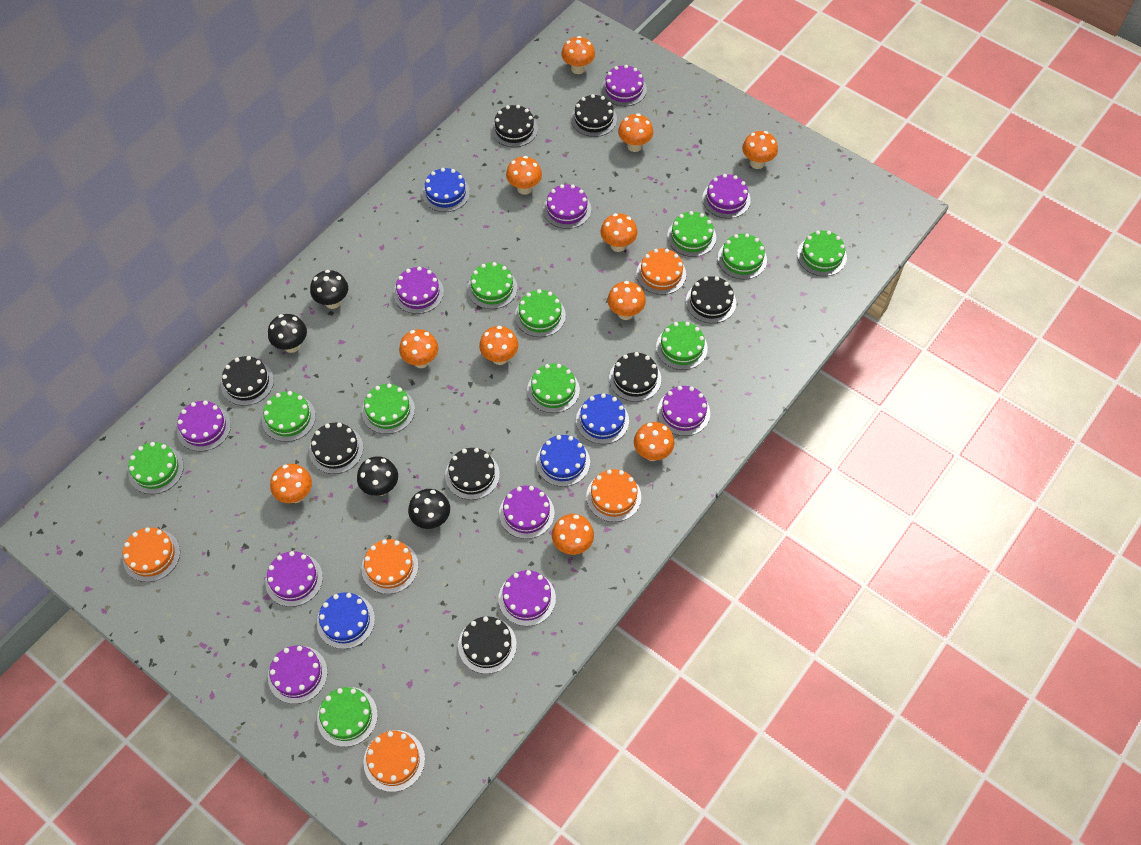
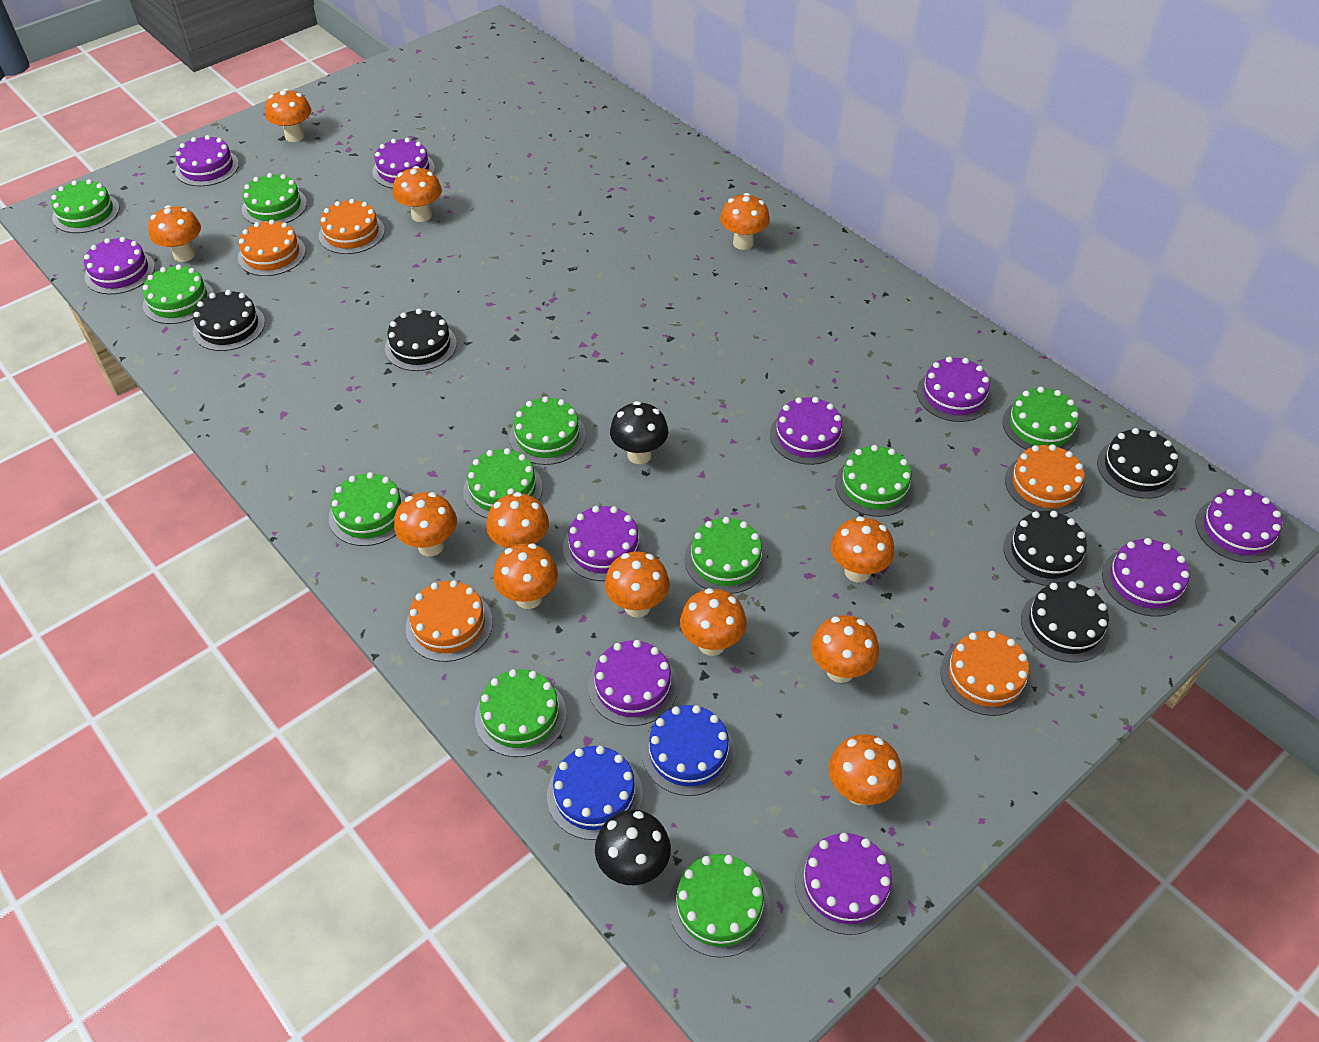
black cake: 8 -> 5
black mushroom: 4 -> 2
blue cake: 4 -> 2
orange mushroom: 11 -> 12

